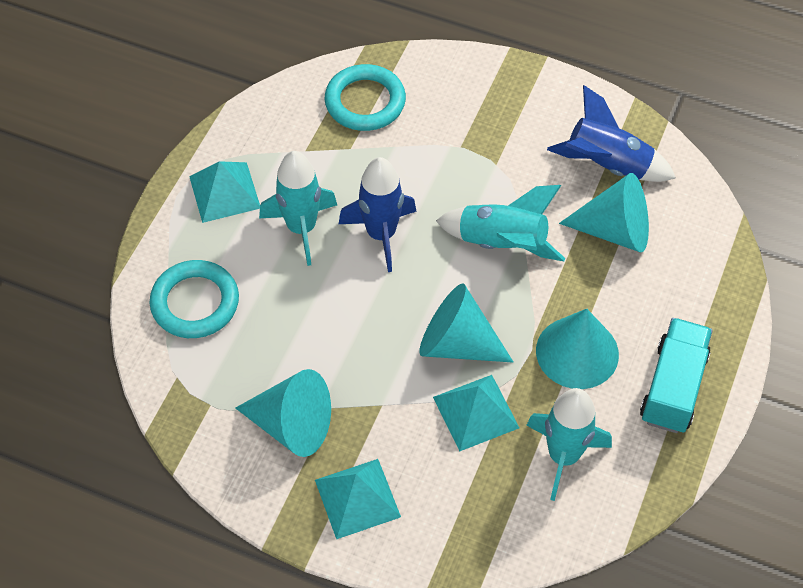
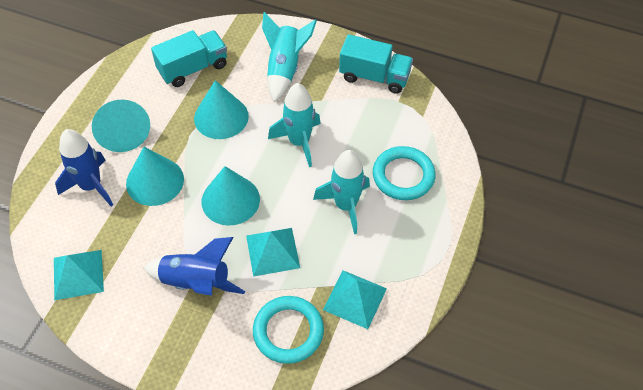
turquoise truck: 1 -> 2

